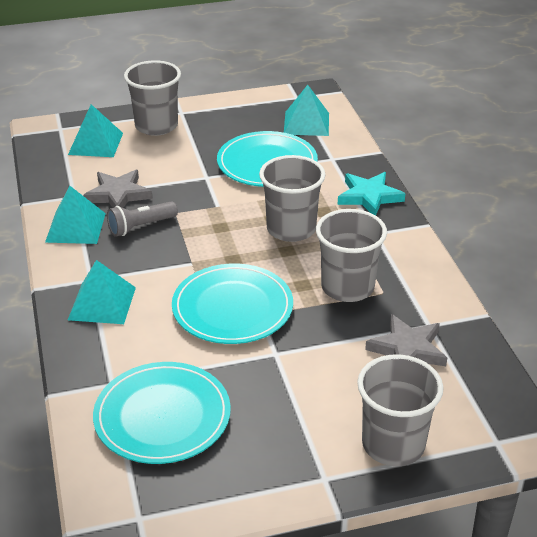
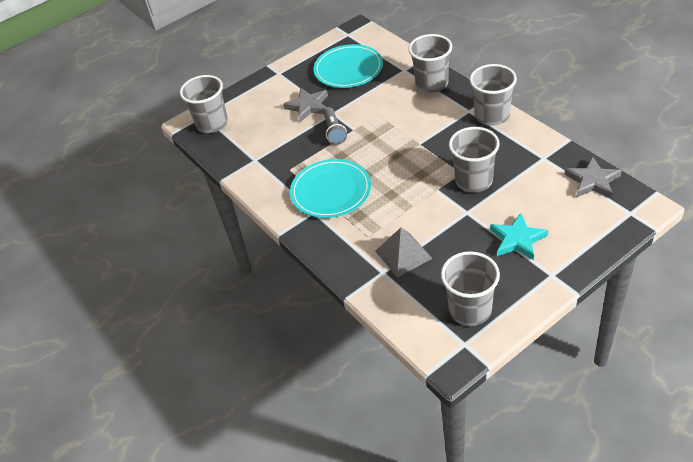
grey cup: 4 -> 5
grey pyramid: 0 -> 1
turquoise plate: 3 -> 2
turquoise pyramid: 4 -> 0

